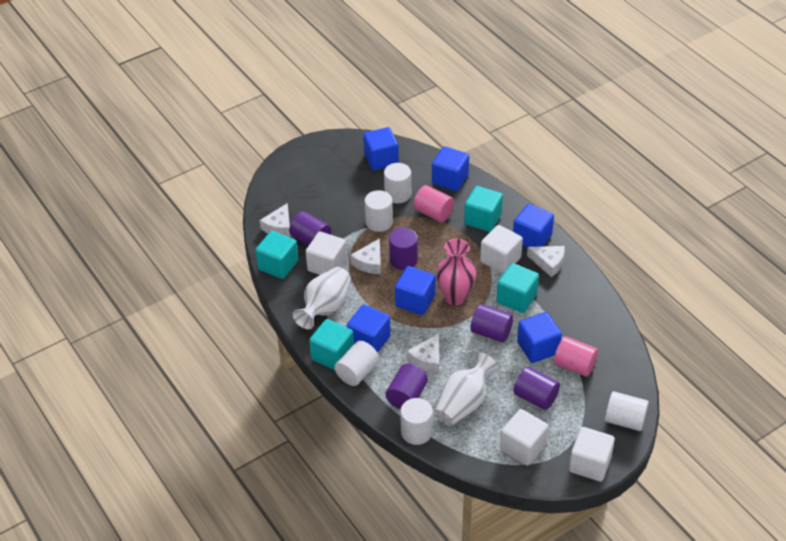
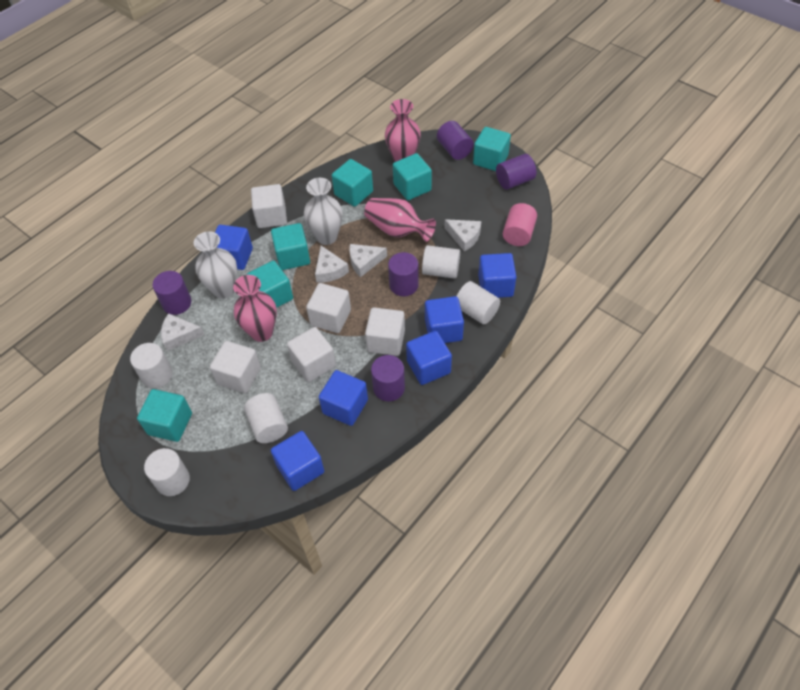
pink cylinder: 2 -> 1
pink vase: 1 -> 3
turquoise cube: 4 -> 6
white cube: 4 -> 5

